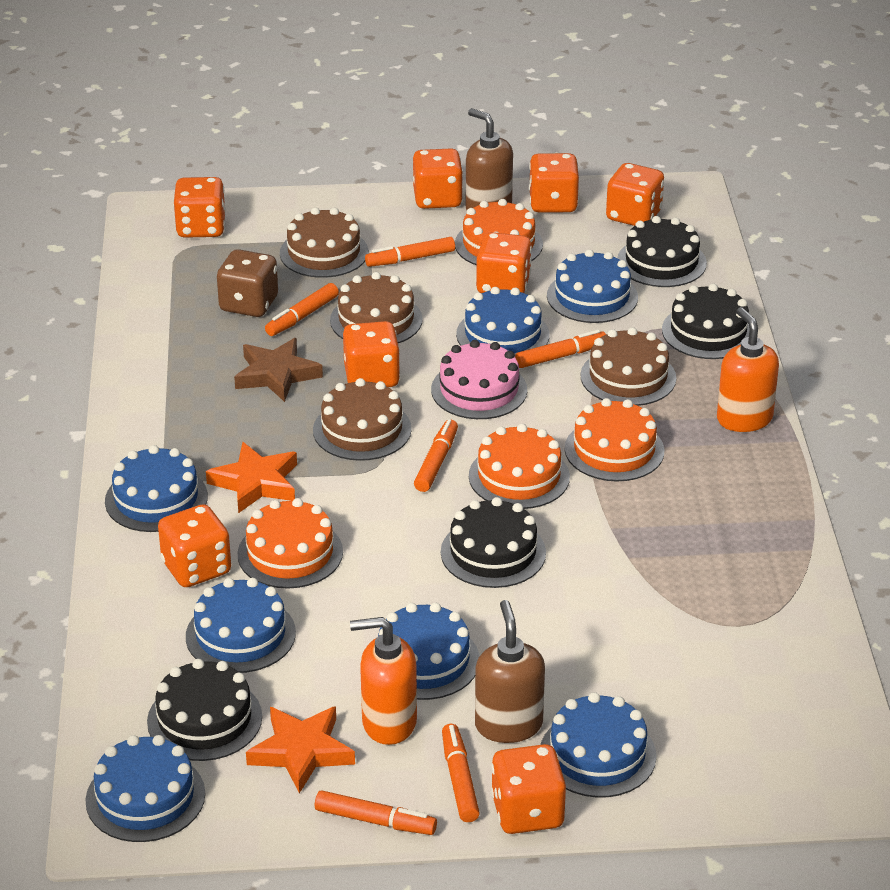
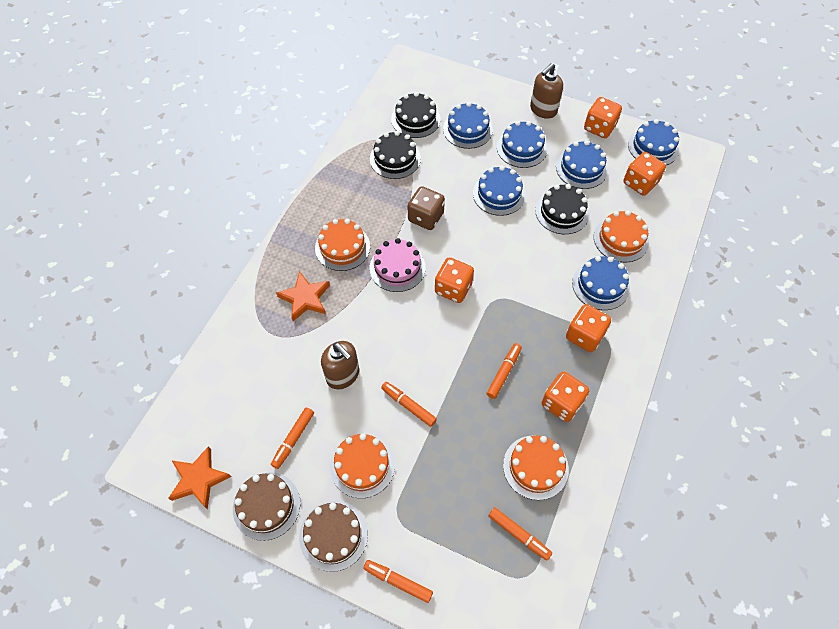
black cake: 4 -> 3
blue cake: 7 -> 6
brown cake: 4 -> 2
brown star: 1 -> 0
orange dice: 8 -> 5
orange marker: 6 -> 5
orange soap dispenser: 2 -> 0

